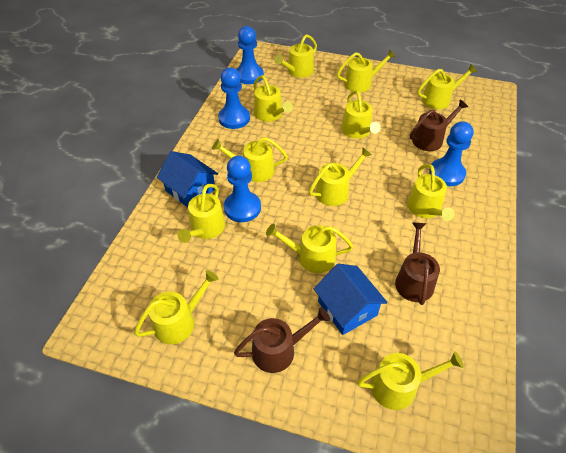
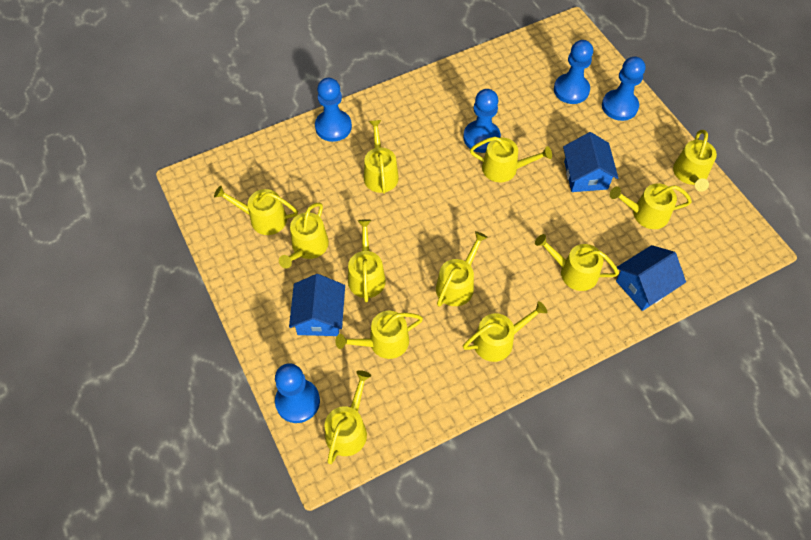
blue house: 2 -> 3
blue pawn: 4 -> 5
brown watering can: 3 -> 0

